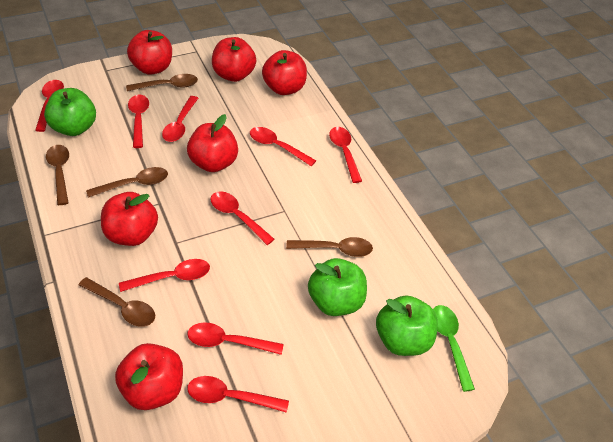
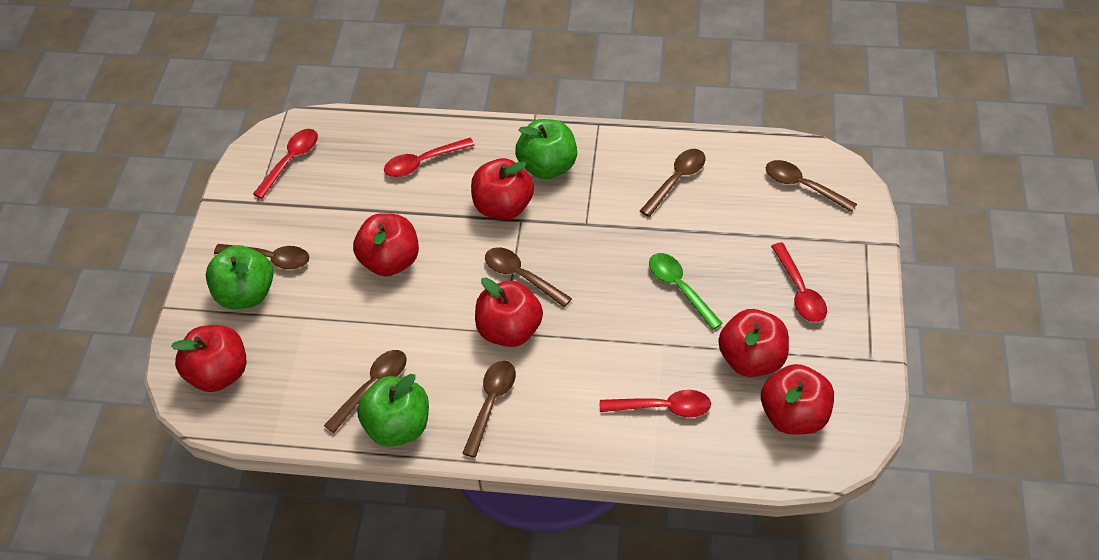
brown spoon: 5 -> 6
red spoon: 9 -> 4

